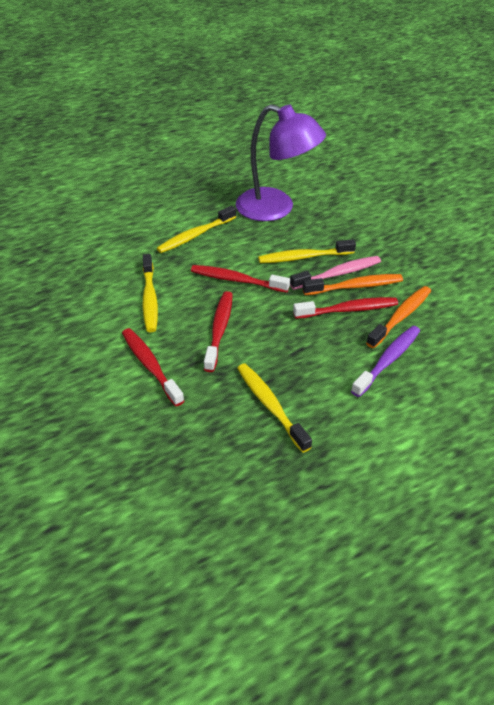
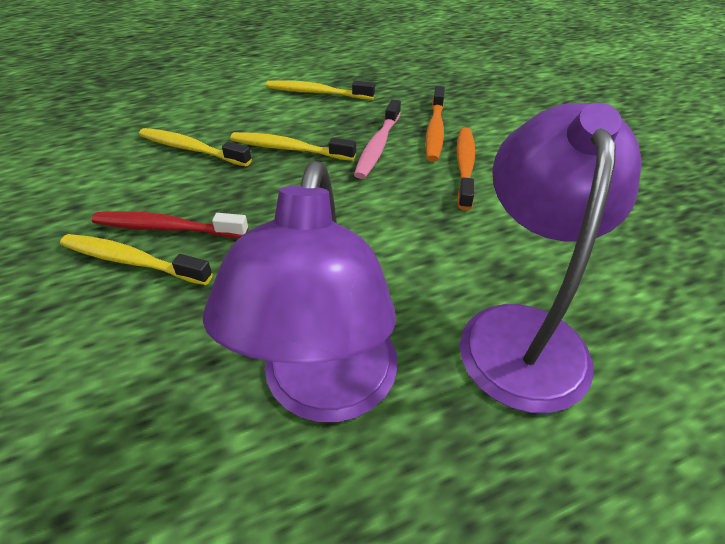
purple lamp: 1 -> 2
purple toothbrush: 1 -> 0
red toothbrush: 4 -> 1

